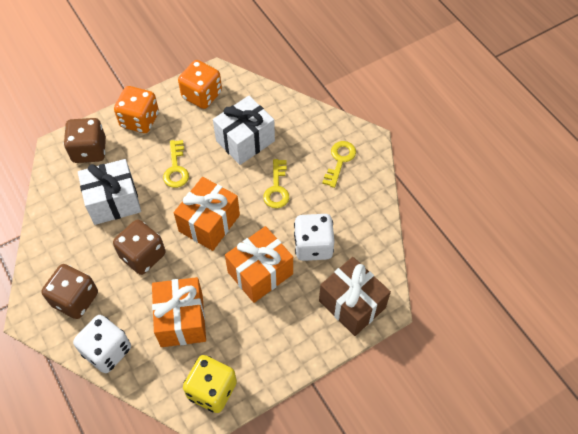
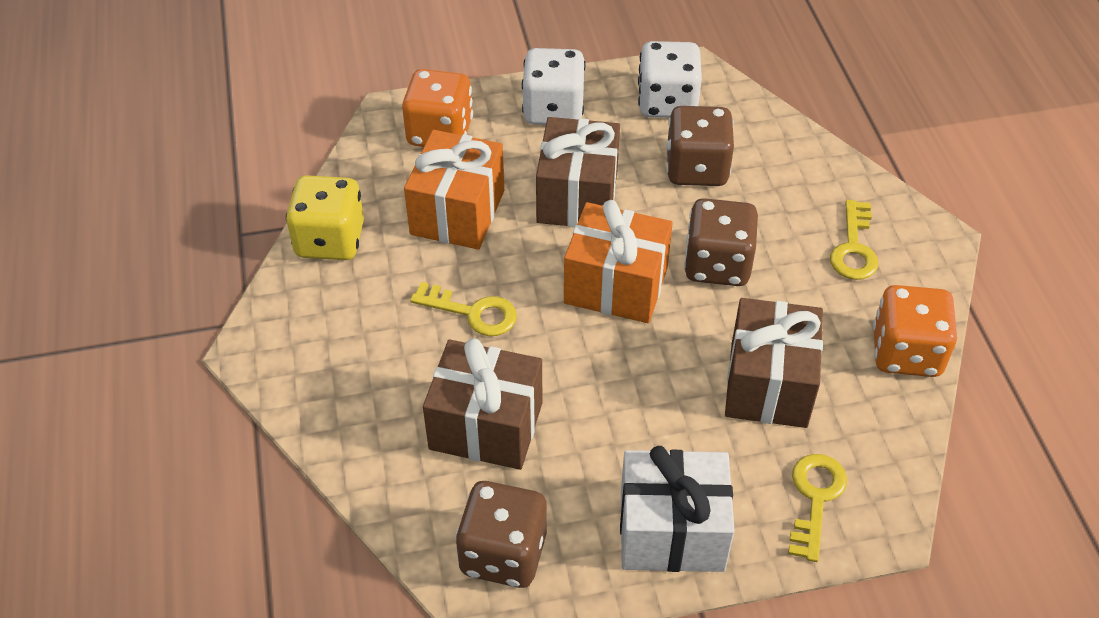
brown gift: 1 -> 3
orange gift: 3 -> 2
white gift: 2 -> 1

